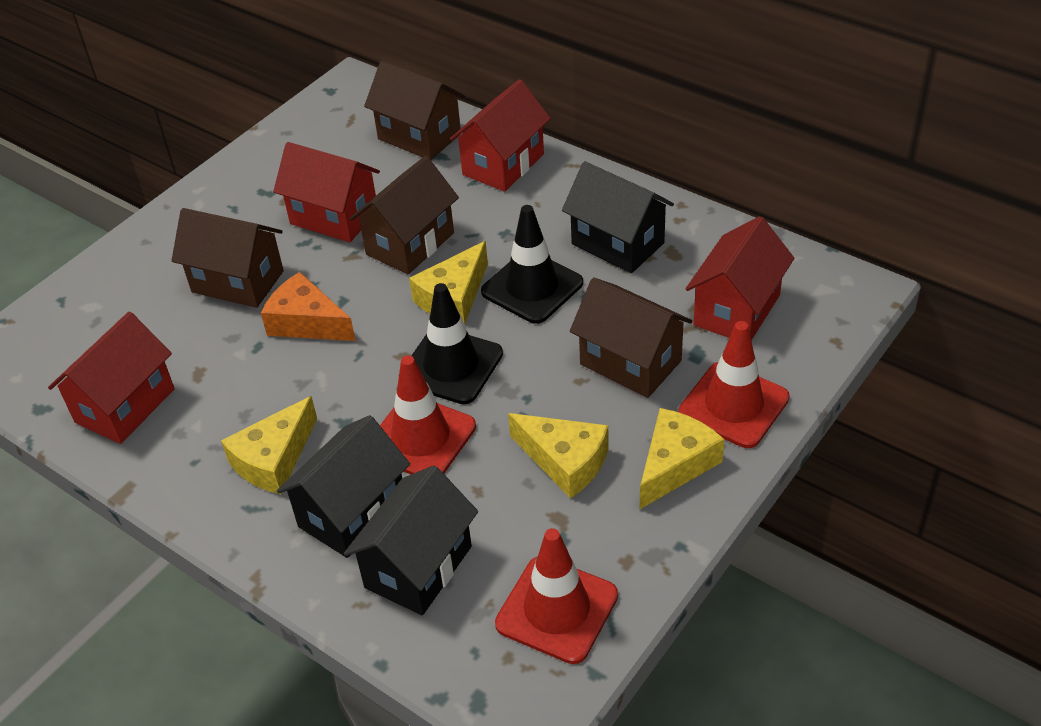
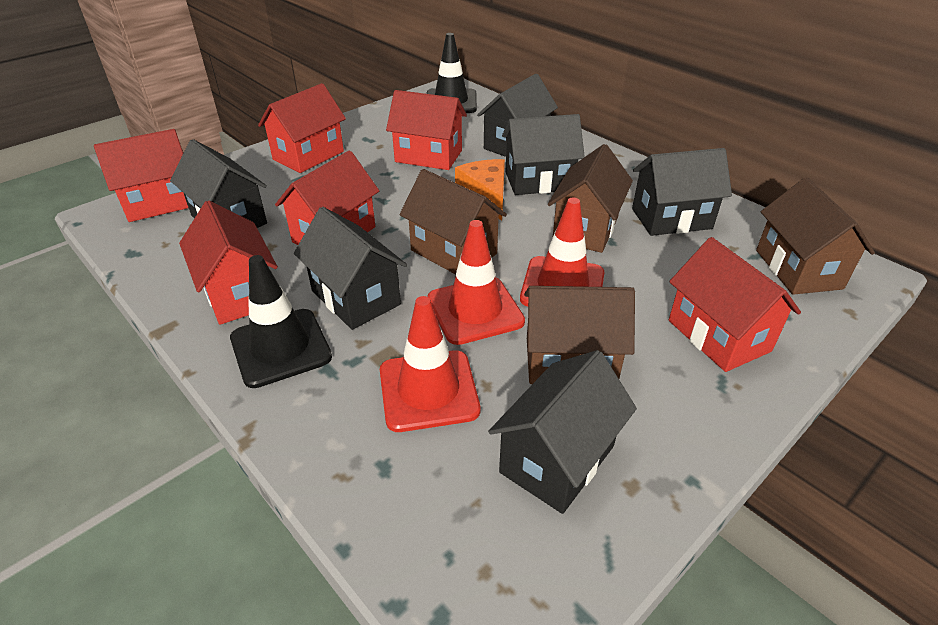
black house: 3 -> 6
red house: 4 -> 6
yellow cheese: 4 -> 0

